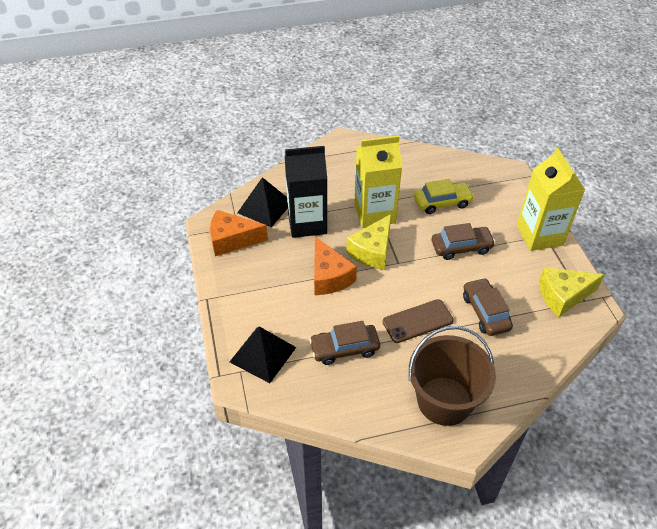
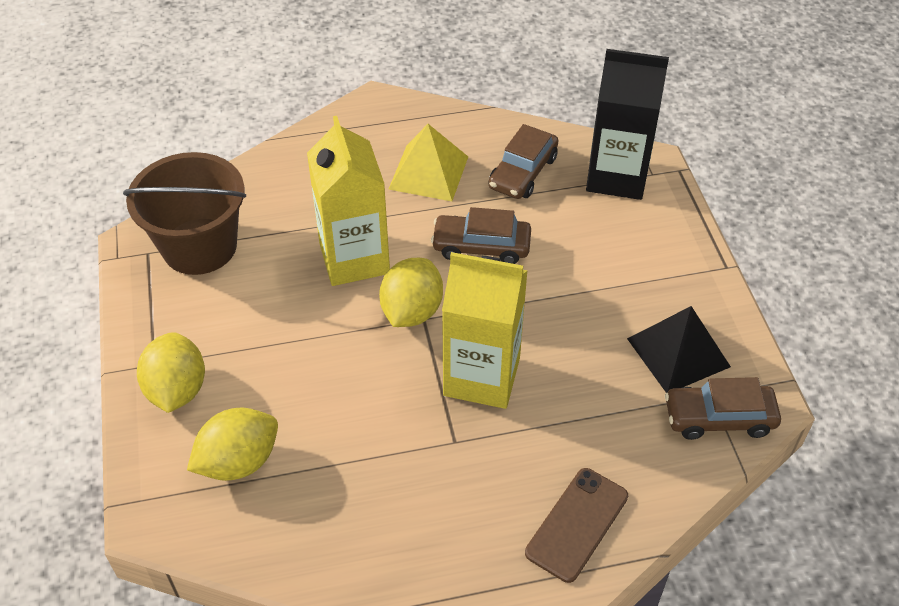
black pyramid: 2 -> 1
orange cheese: 2 -> 0
yellow car: 1 -> 0
yellow cheese: 2 -> 0
yellow lemon: 0 -> 3
yellow pyramid: 0 -> 1

